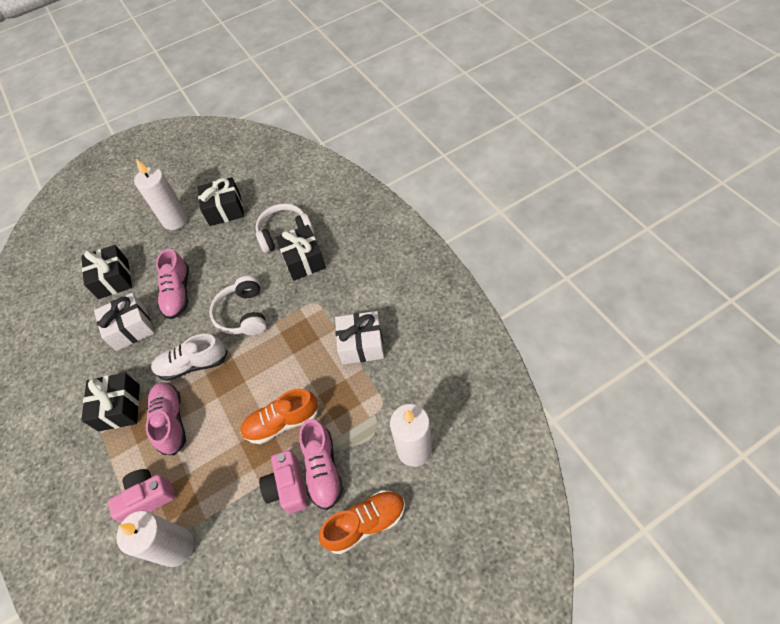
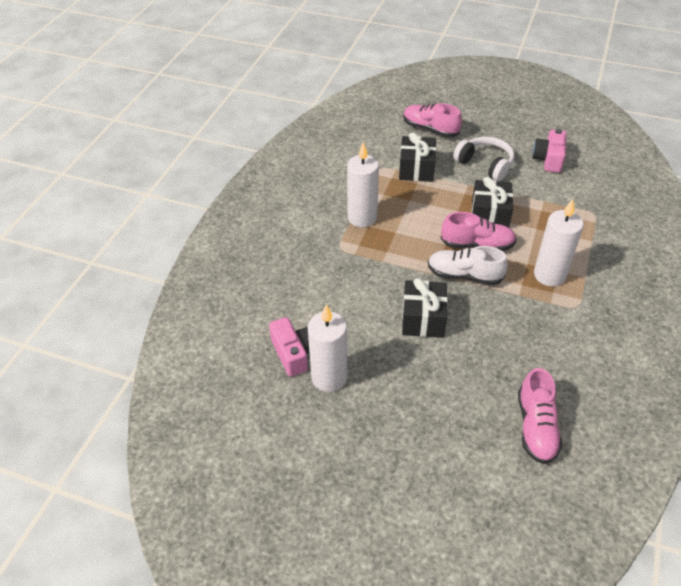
black gift: 4 -> 3
orange shoe: 2 -> 0
white gift: 2 -> 0
white headphones: 2 -> 1

